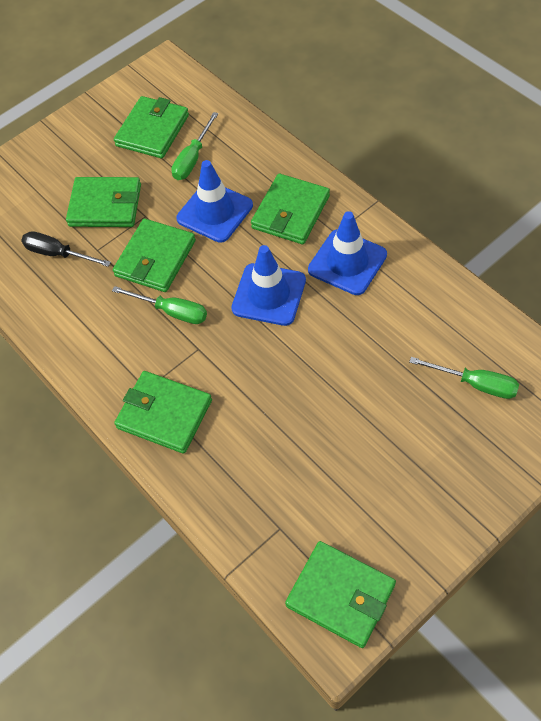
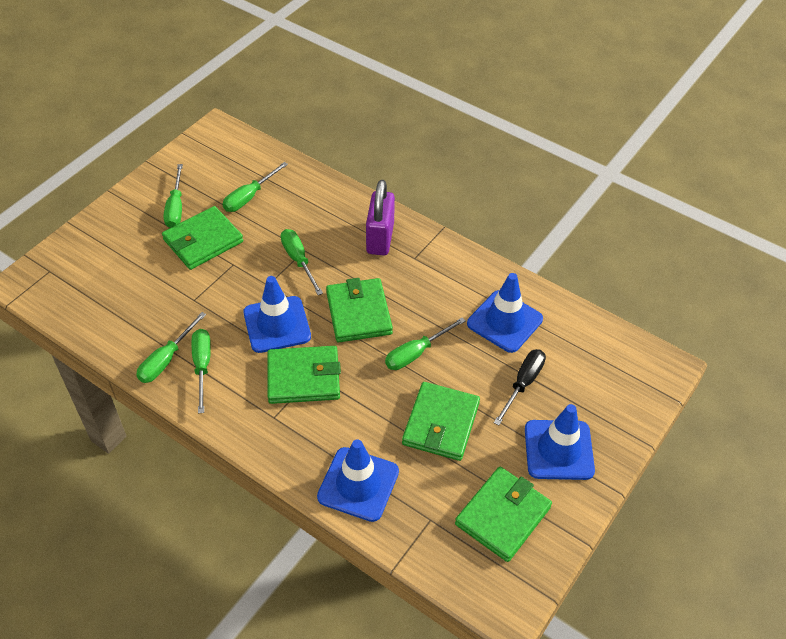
blue traffic cone: 3 -> 4
green screwdriver: 3 -> 6
green wallet: 6 -> 5
purple padlock: 0 -> 1

